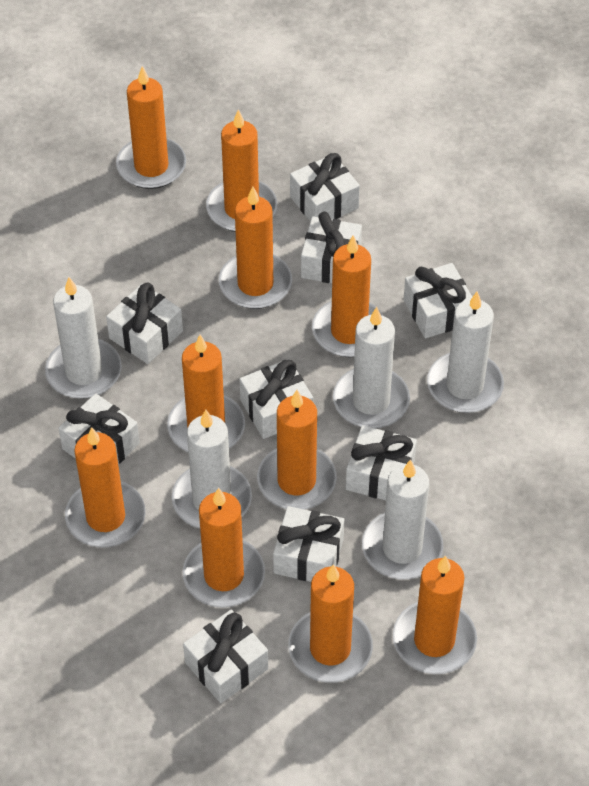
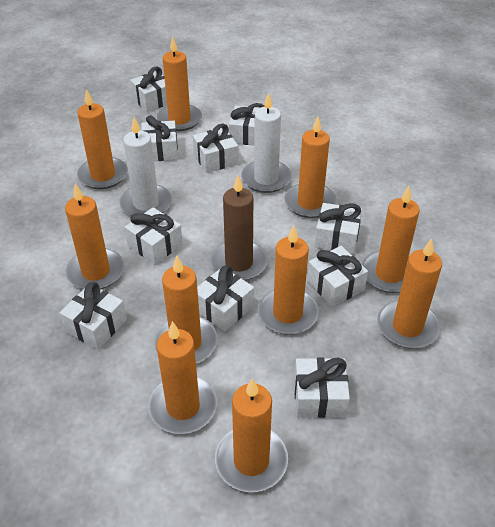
brown candle: 0 -> 1
white candle: 5 -> 2
white gift: 9 -> 10

